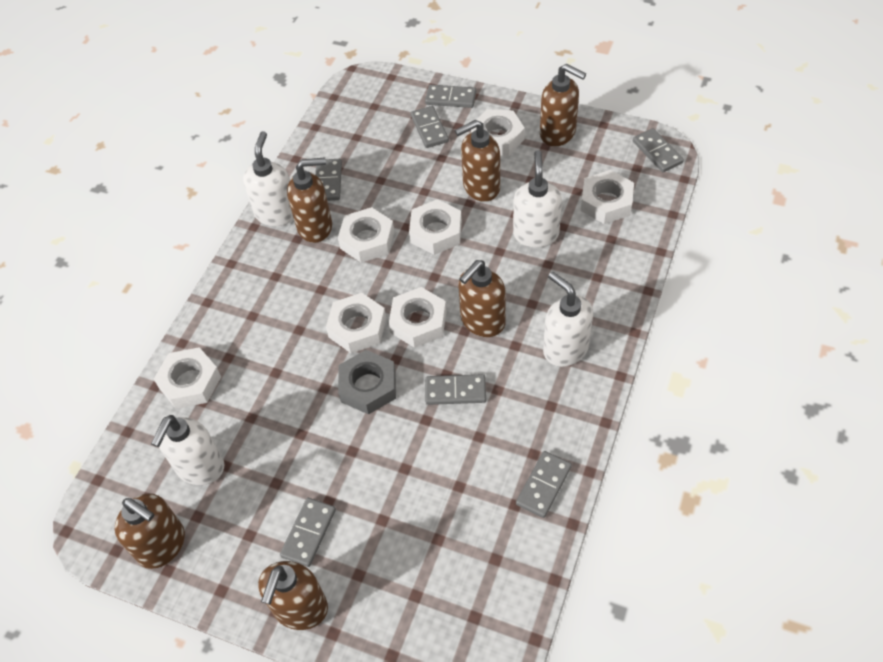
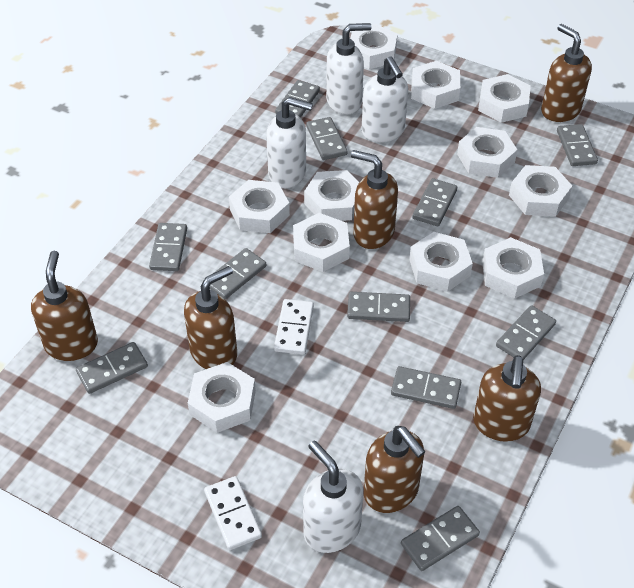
grey domino: 7 -> 11
grey nut: 1 -> 0
white domino: 0 -> 2
white nut: 7 -> 11

